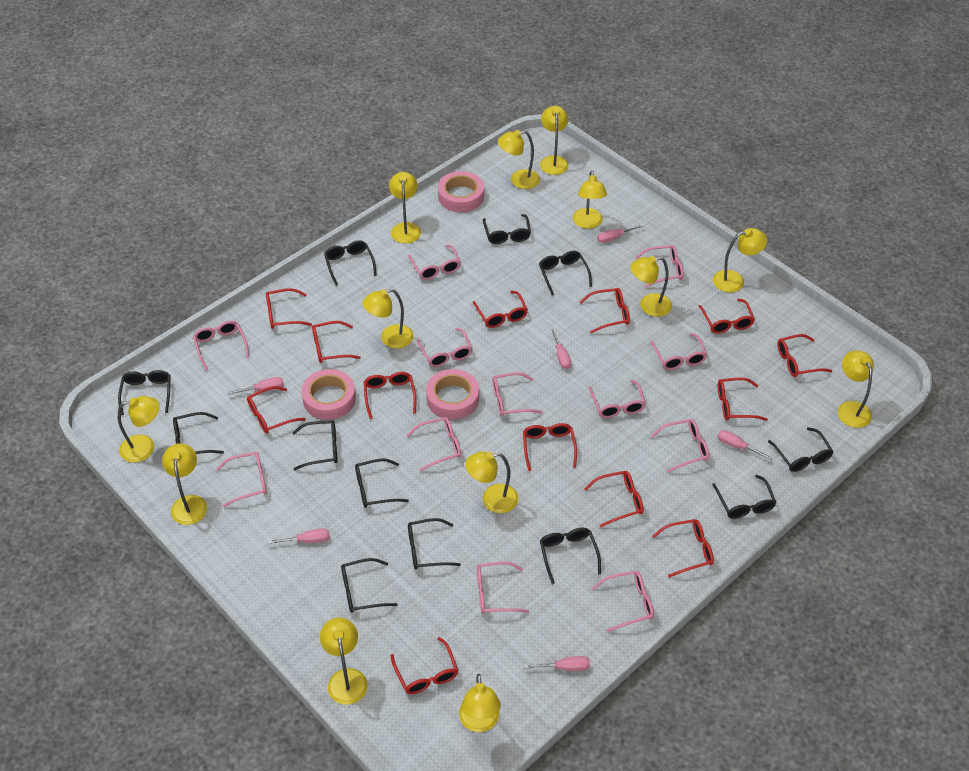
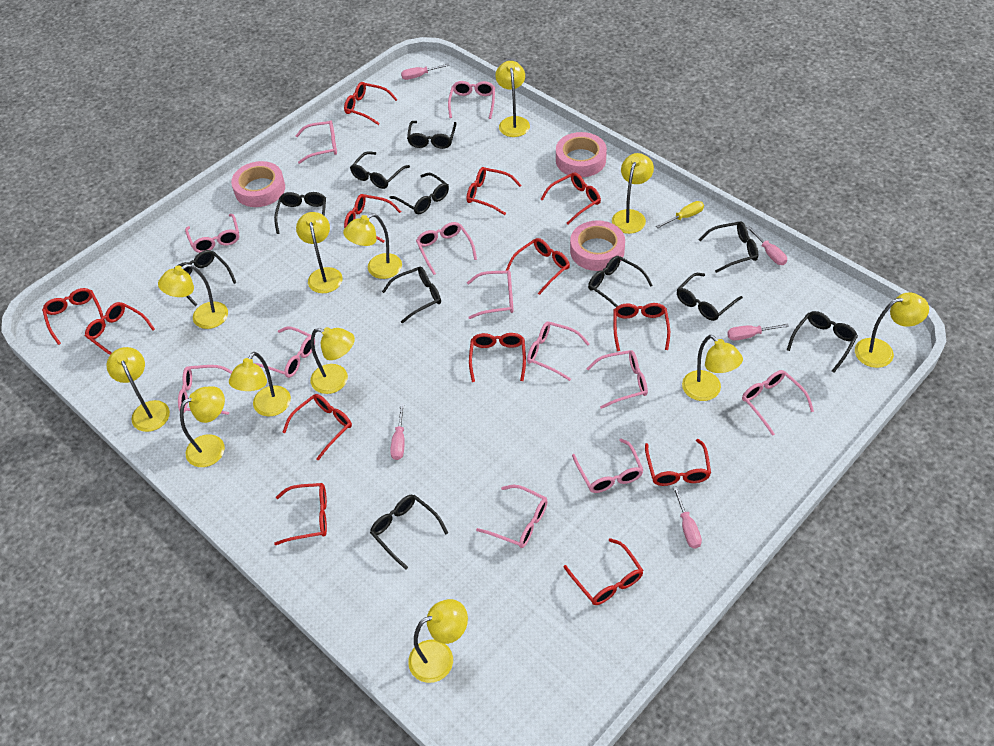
black glasses: 12 -> 11
pink screwdriver: 6 -> 5
yellow lamp: 13 -> 12
yellow screwdriver: 0 -> 1

